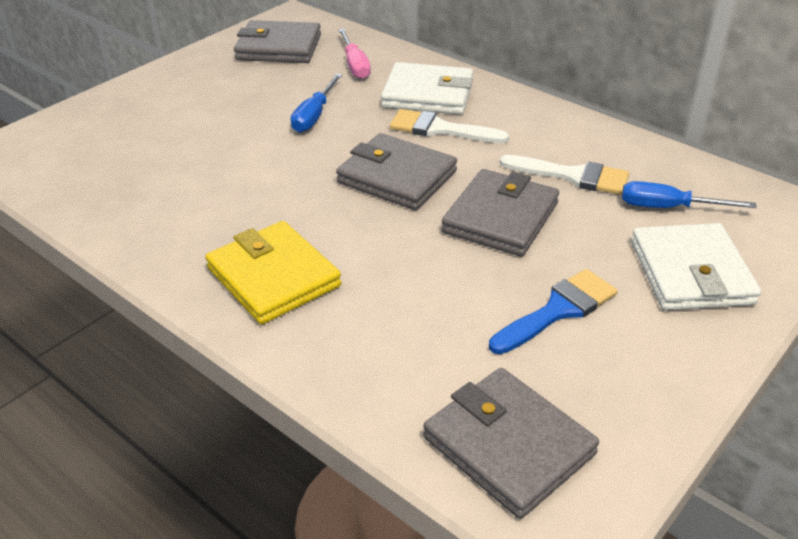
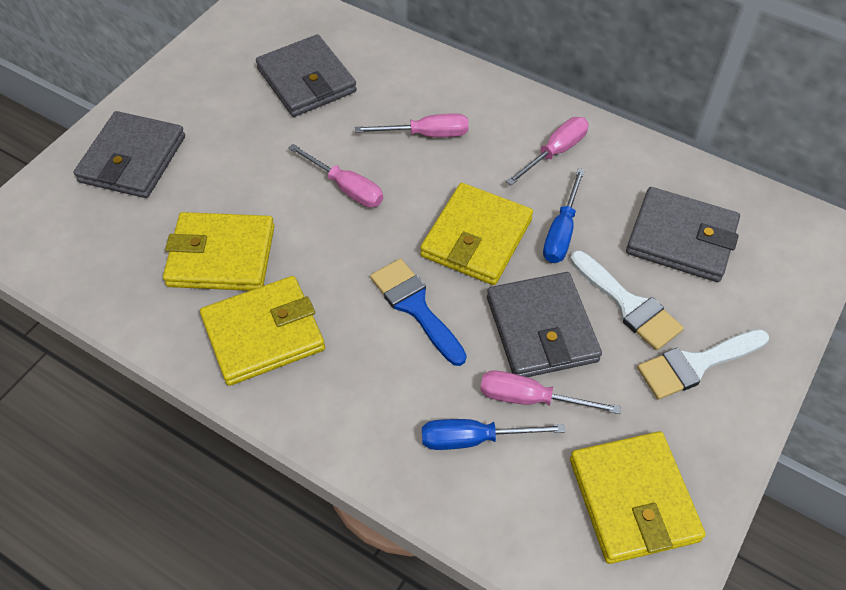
pink screwdriver: 1 -> 4
white wallet: 2 -> 0
yellow wallet: 1 -> 4

